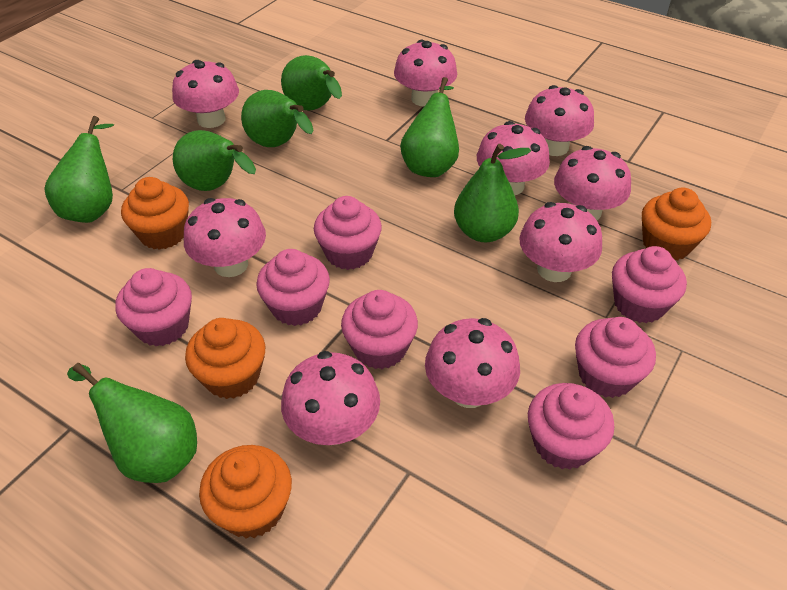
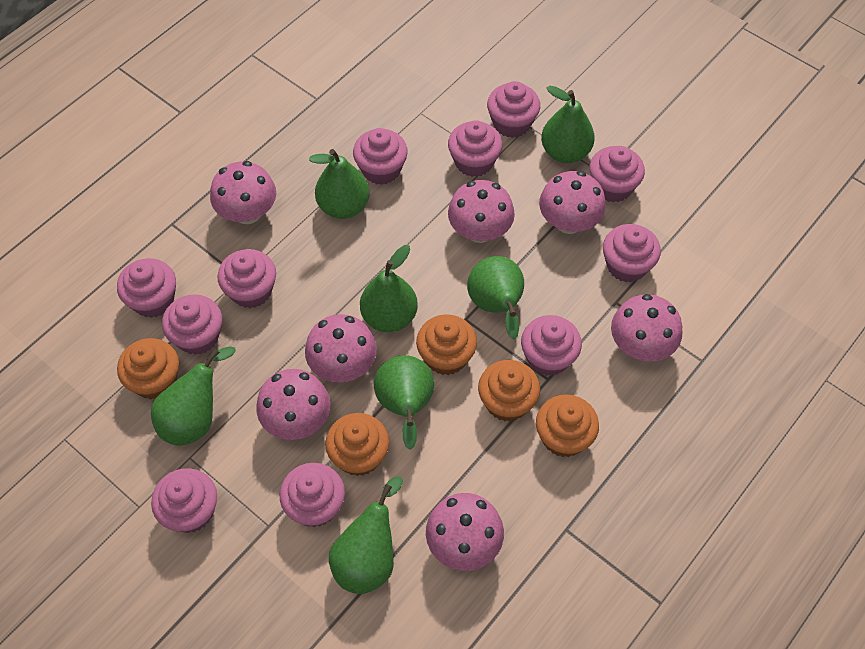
orange cupcake: 4 -> 5
pink cupcake: 7 -> 11
pink mushroom: 9 -> 7

